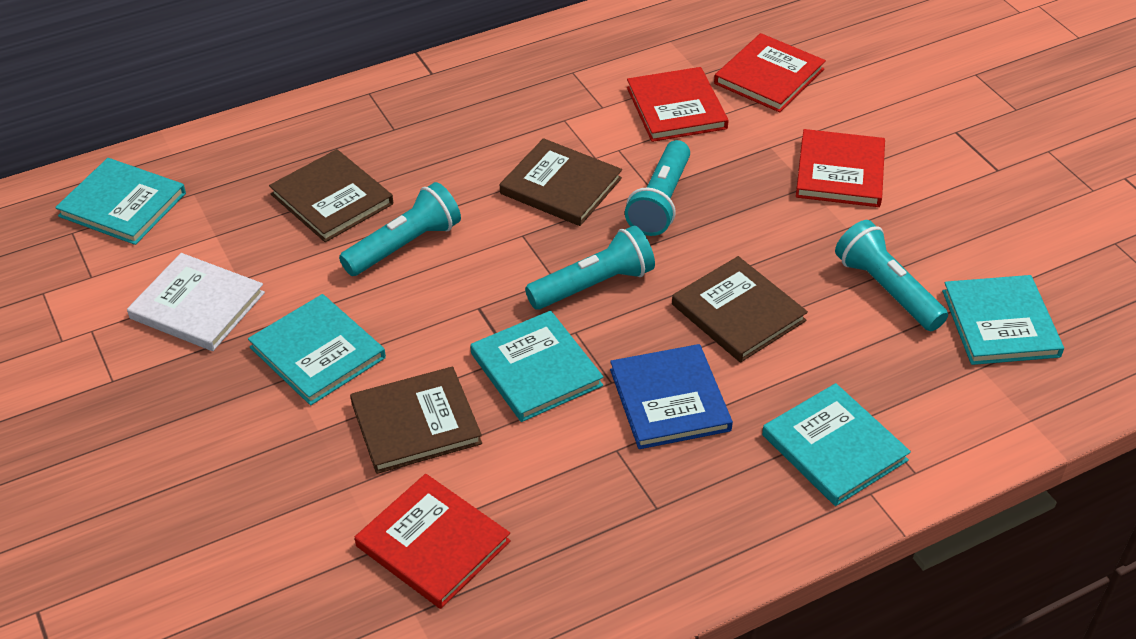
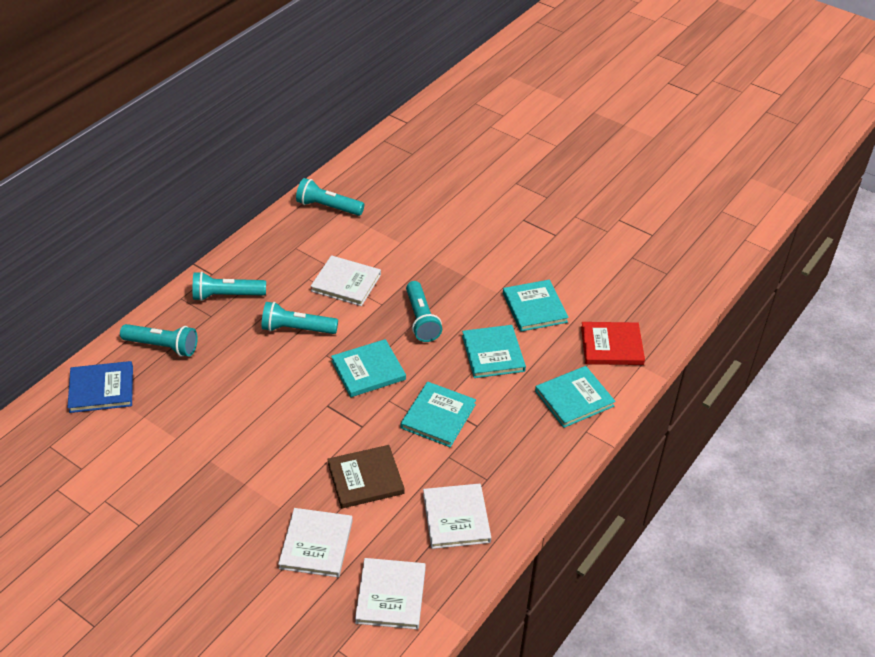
brown book: 4 -> 1
red book: 4 -> 1
turquoise flashlight: 4 -> 5
white book: 1 -> 4

